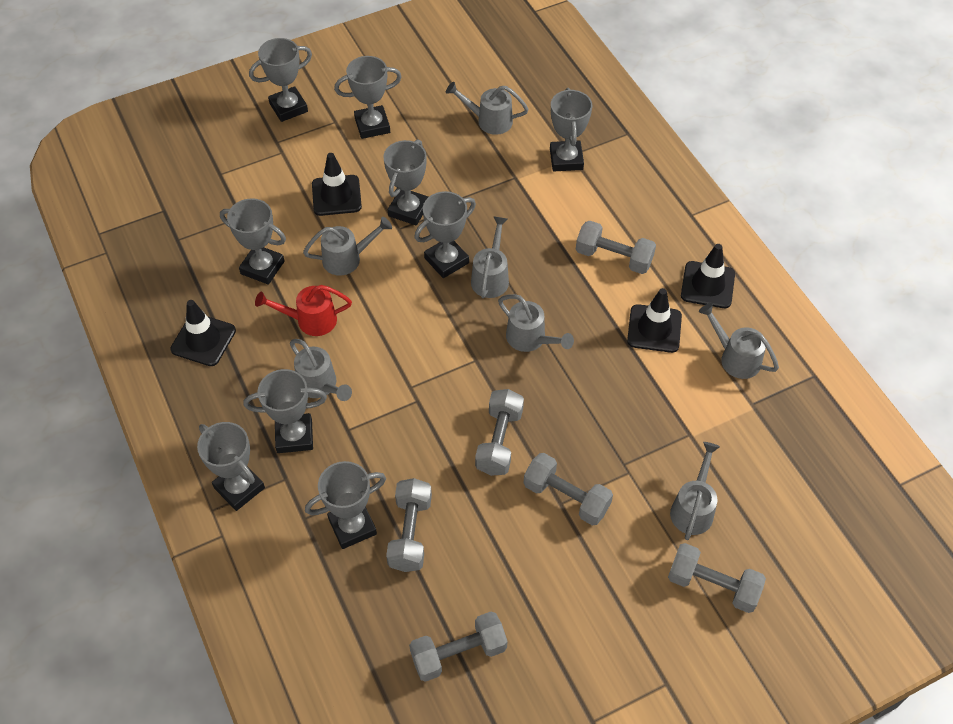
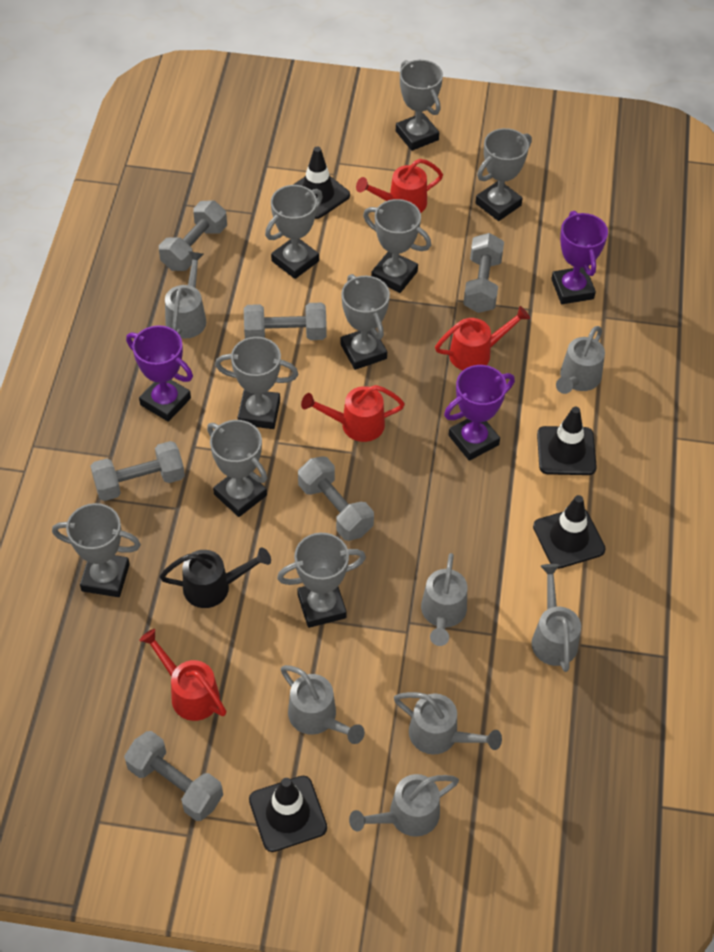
black watering can: 0 -> 1
purple trophy: 0 -> 3
red watering can: 1 -> 4

